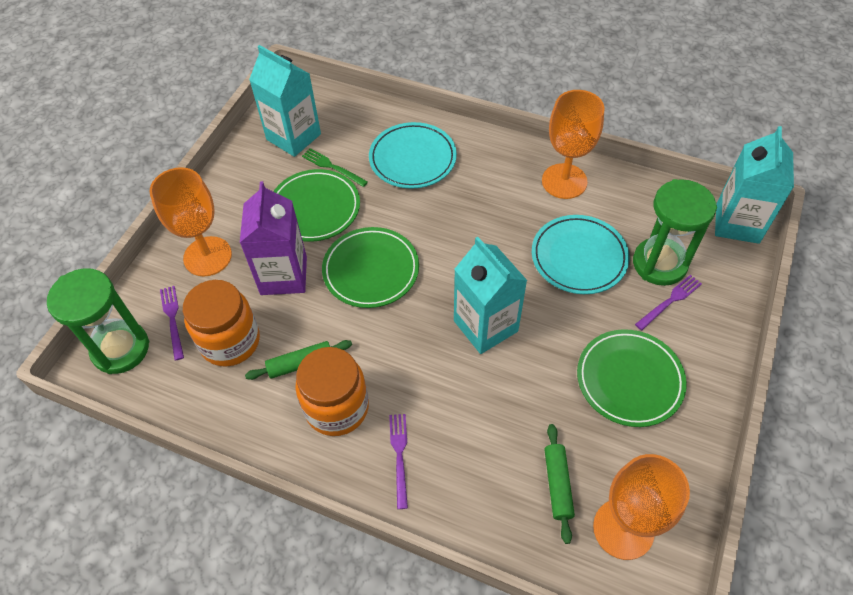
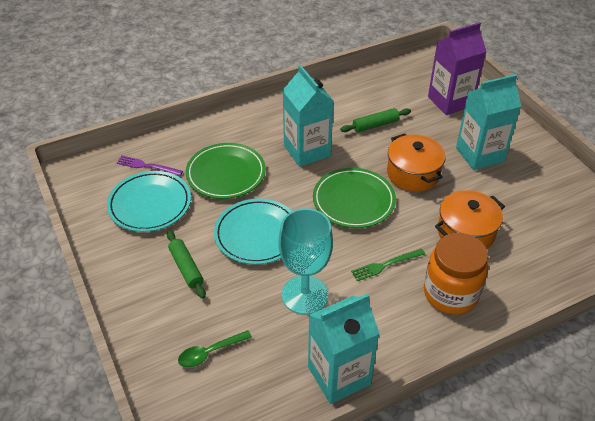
green hourglass: 2 -> 0
green plate: 3 -> 2
green spoon: 0 -> 1
orange goblet: 3 -> 0
orange jar: 2 -> 1
orange pot: 0 -> 2
purple fork: 3 -> 1
turquoise goblet: 0 -> 1

